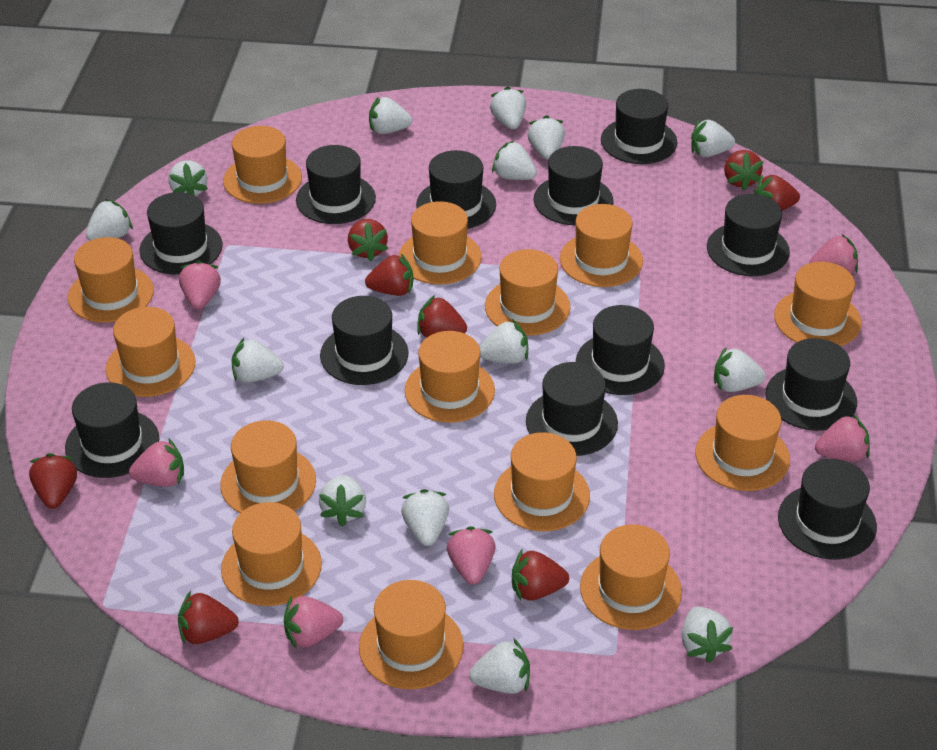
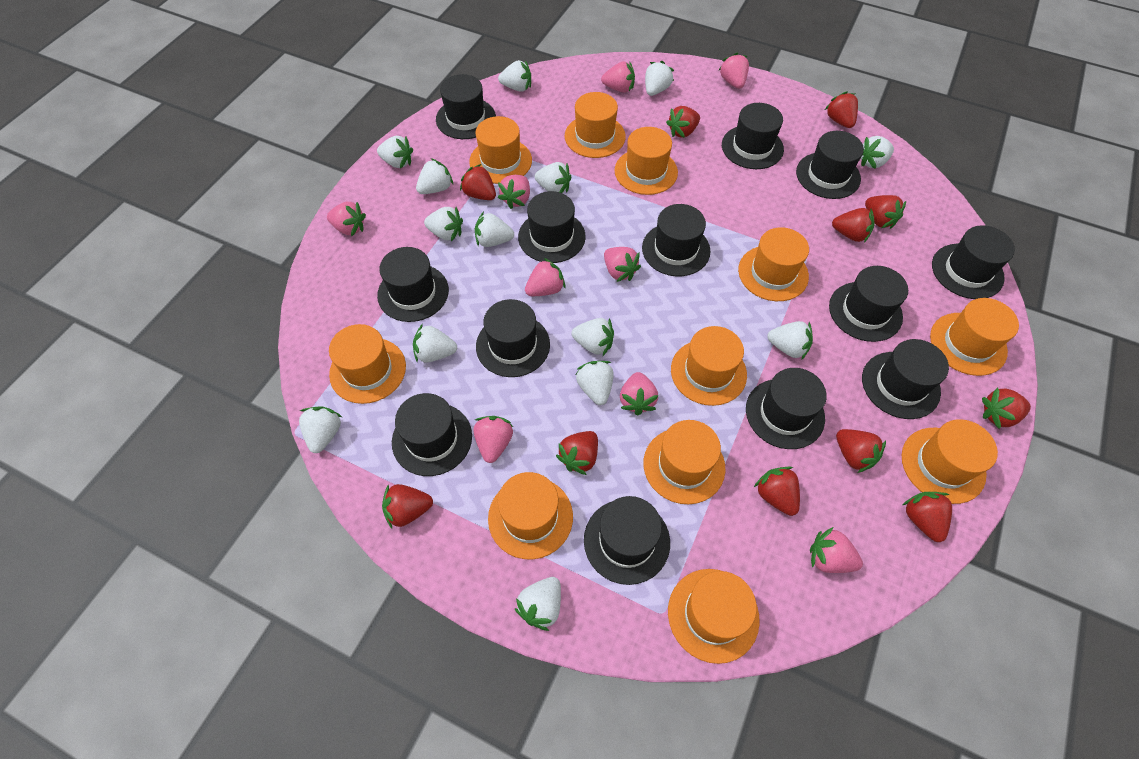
black hat: 12 -> 13
orange hat: 14 -> 11
pink strawberry: 6 -> 9
red strawberry: 8 -> 11

